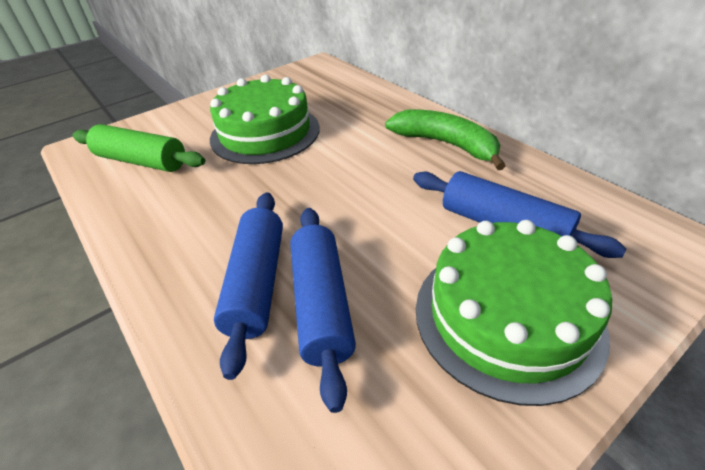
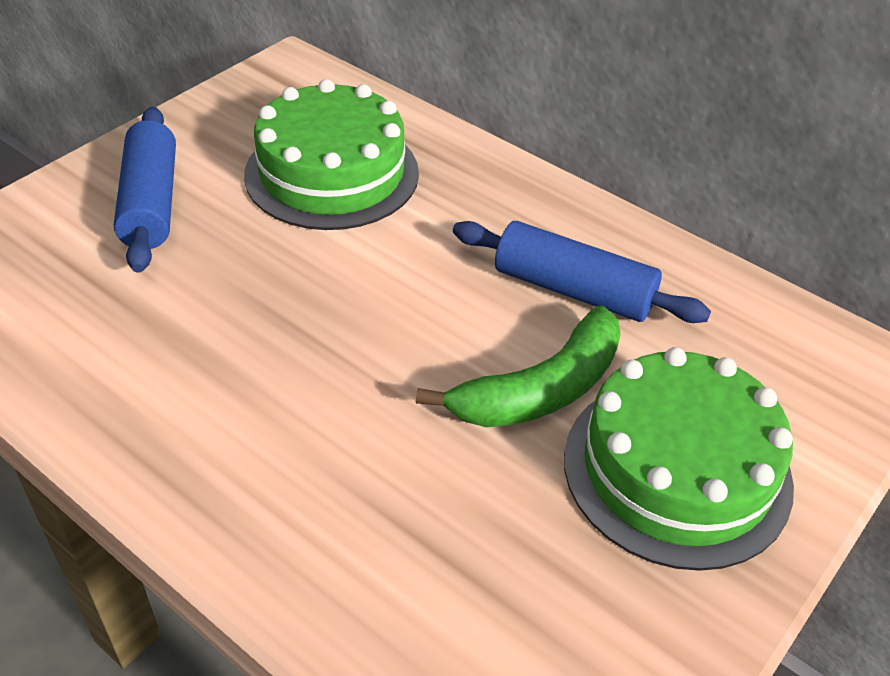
blue rolling pin: 3 -> 2
green rolling pin: 1 -> 0

